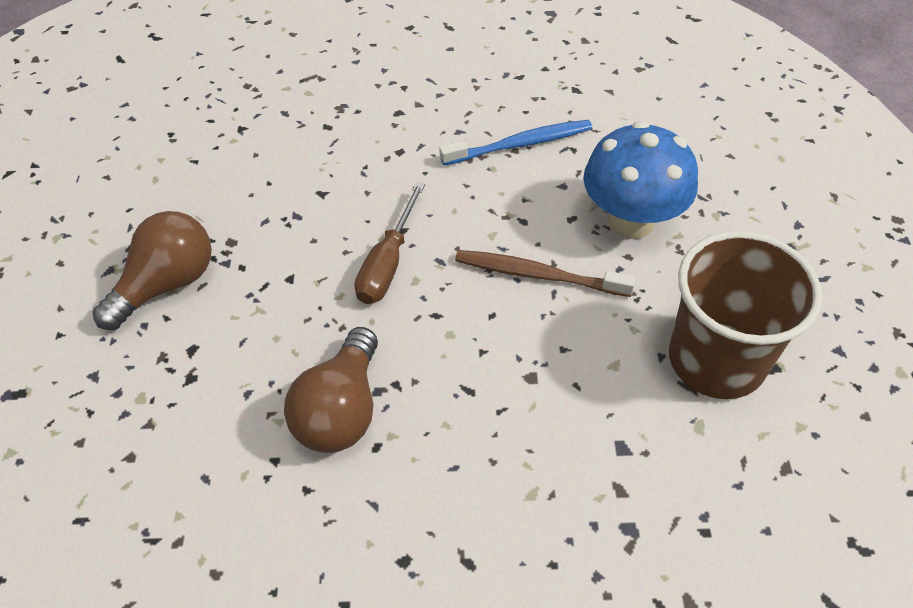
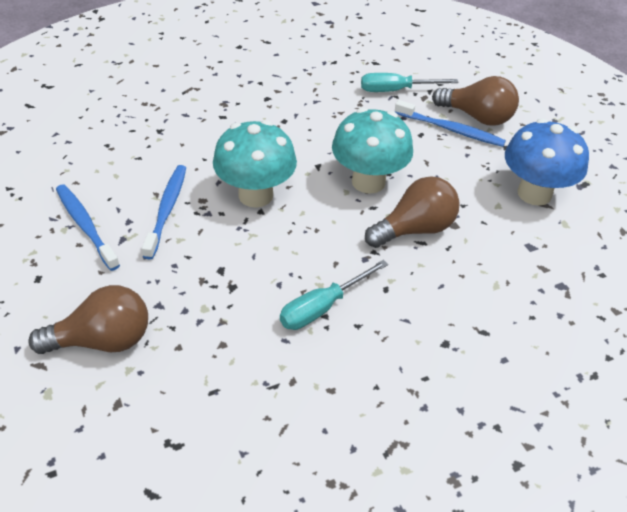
blue toothbrush: 1 -> 3
brown cup: 1 -> 0
brown light bulb: 2 -> 3
brown screwdriver: 1 -> 0
brown toothbrush: 1 -> 0
turquoise mushroom: 0 -> 2
turquoise screwdriver: 0 -> 2

